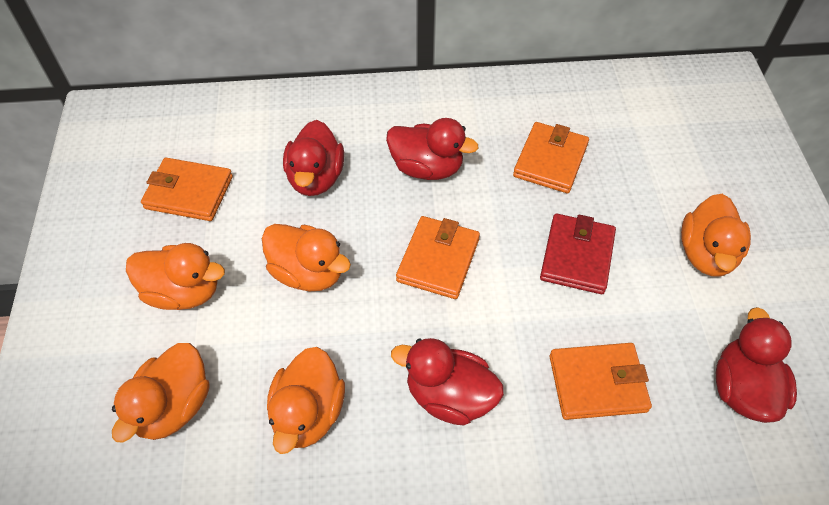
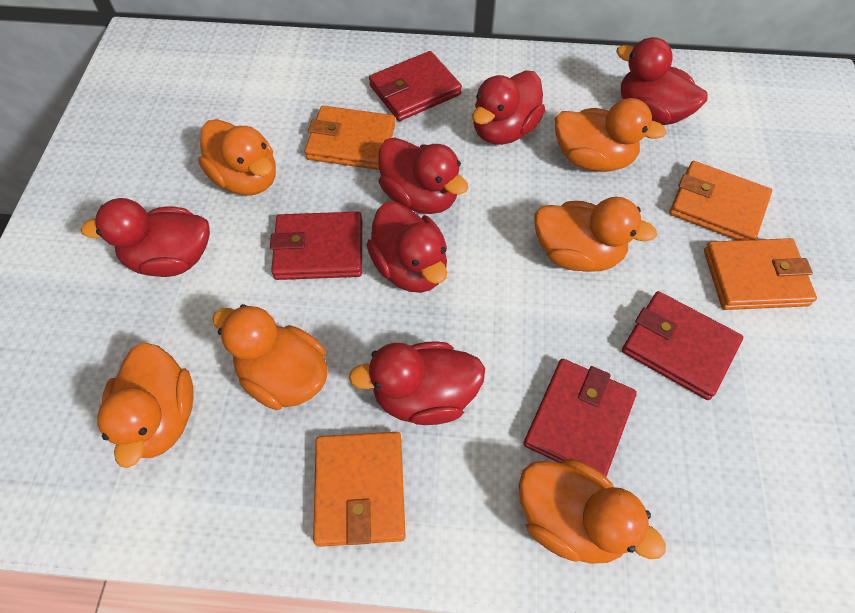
orange duck: 5 -> 6
red duck: 4 -> 6
red wallet: 1 -> 4

